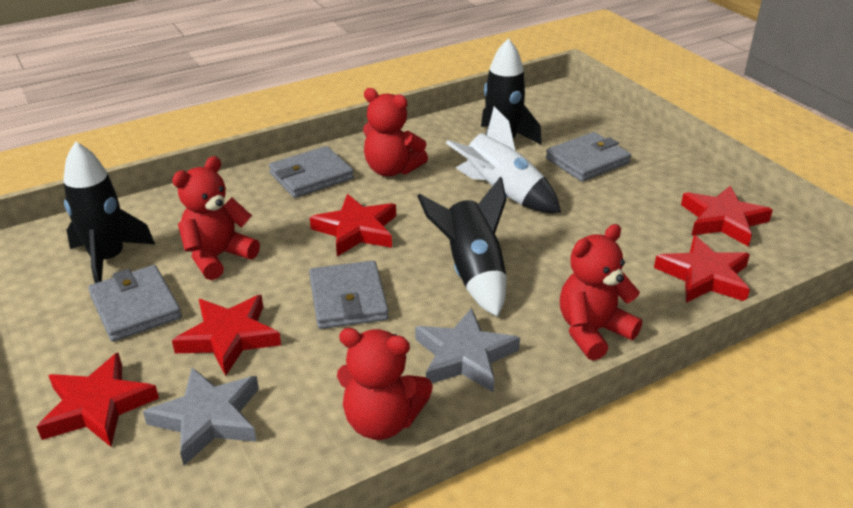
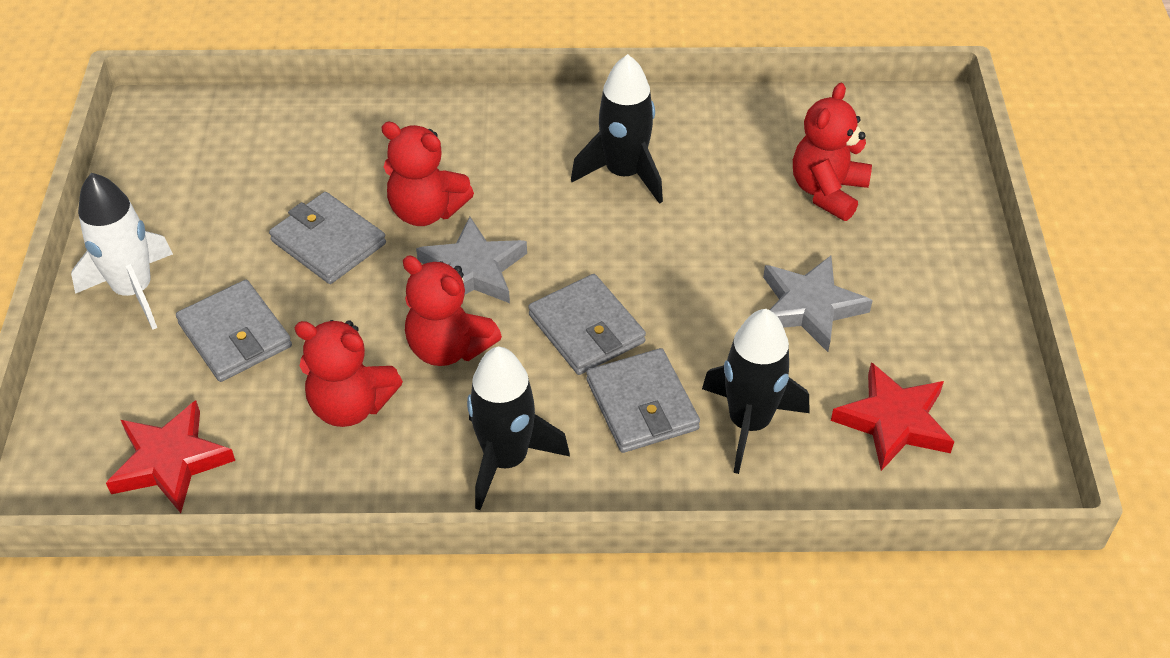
red star: 5 -> 2

